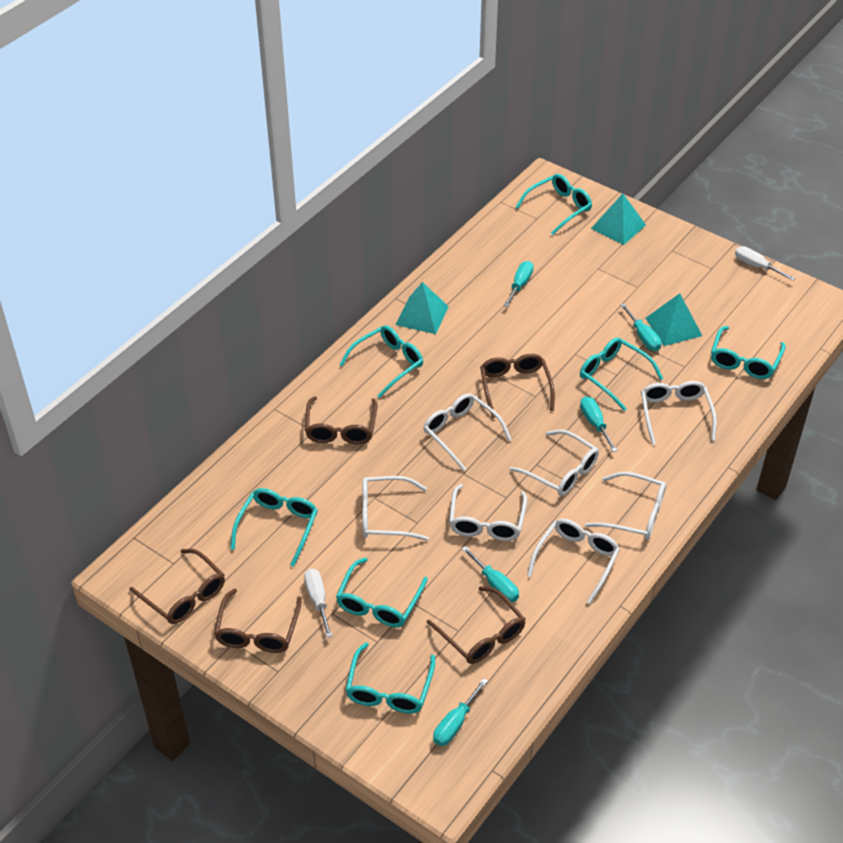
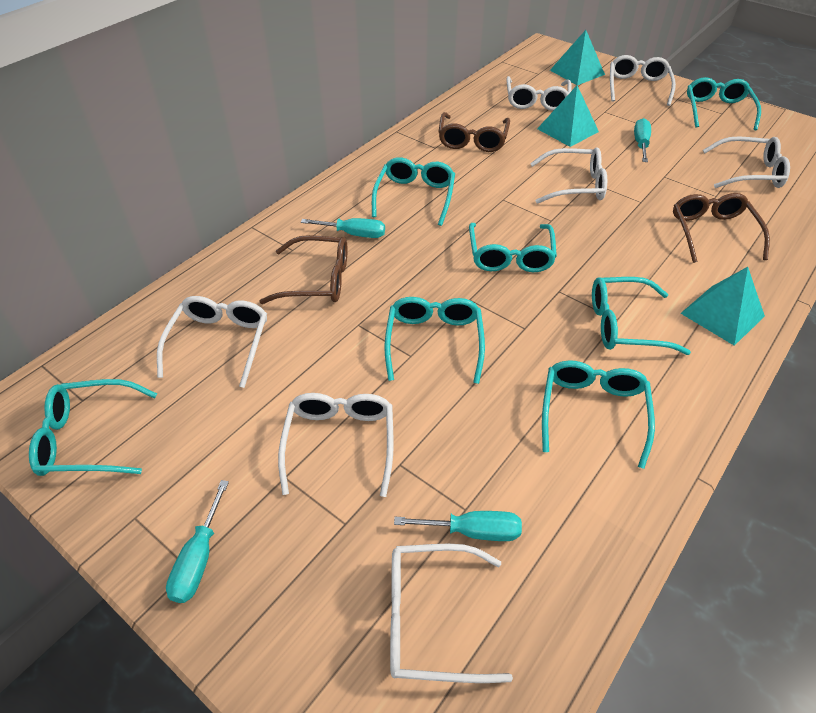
brown glasses: 5 -> 3
turquoise screwdriver: 5 -> 4
white screwdriver: 2 -> 0

